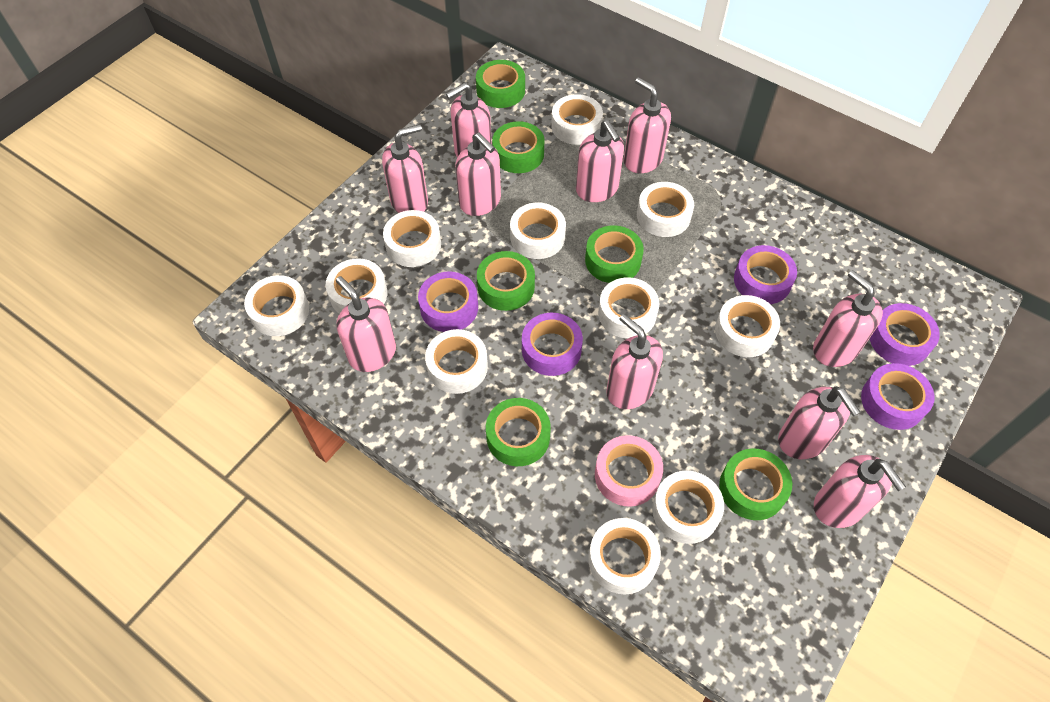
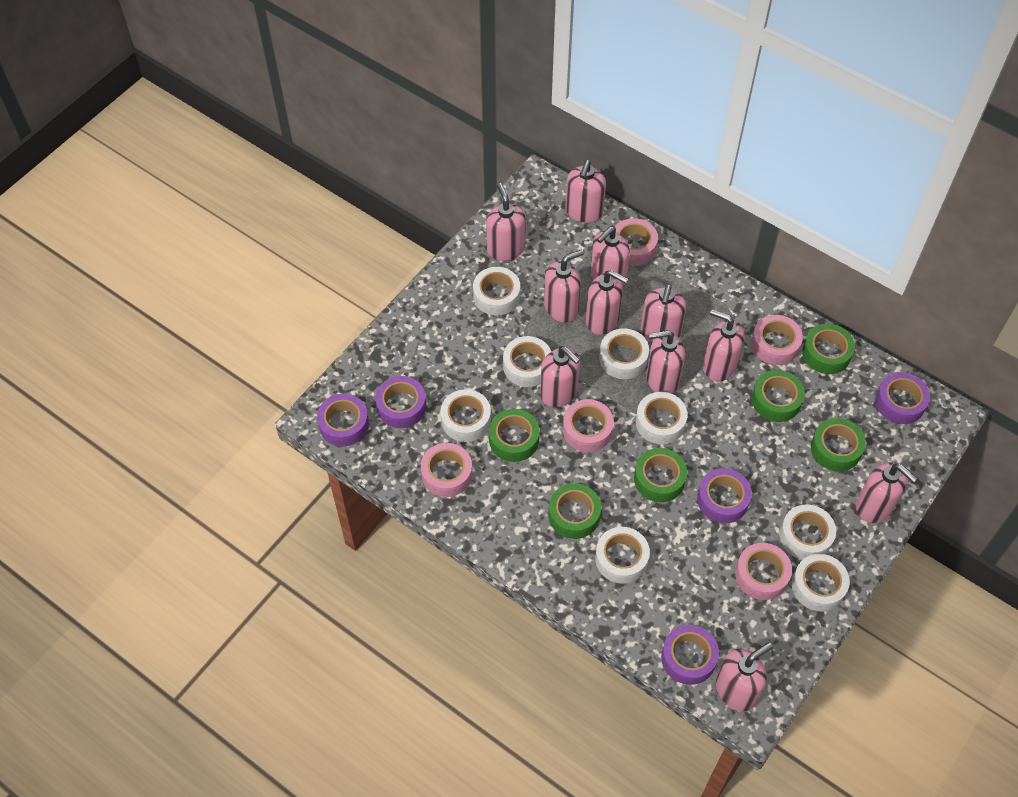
pink soap dispenser: 10 -> 11
pink tape: 1 -> 5
white tape: 11 -> 8

